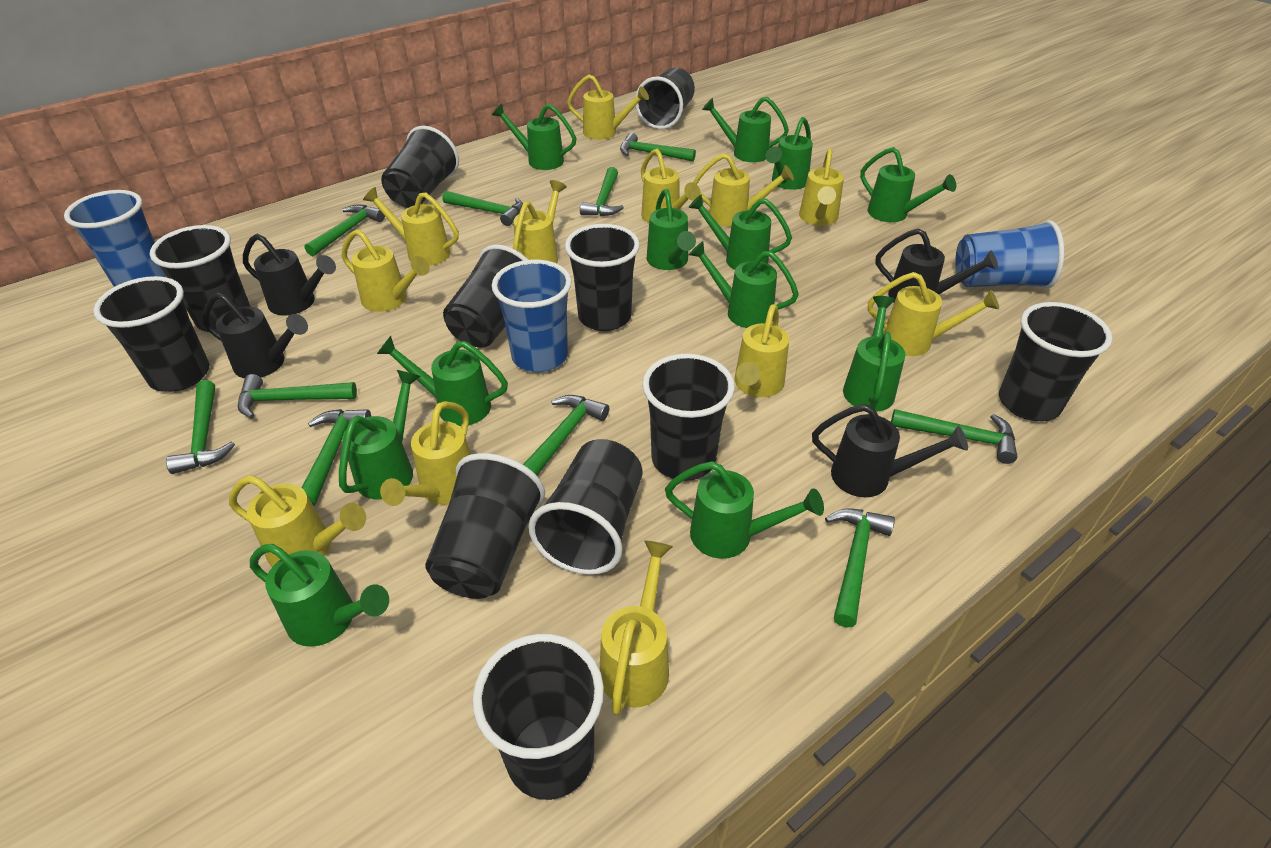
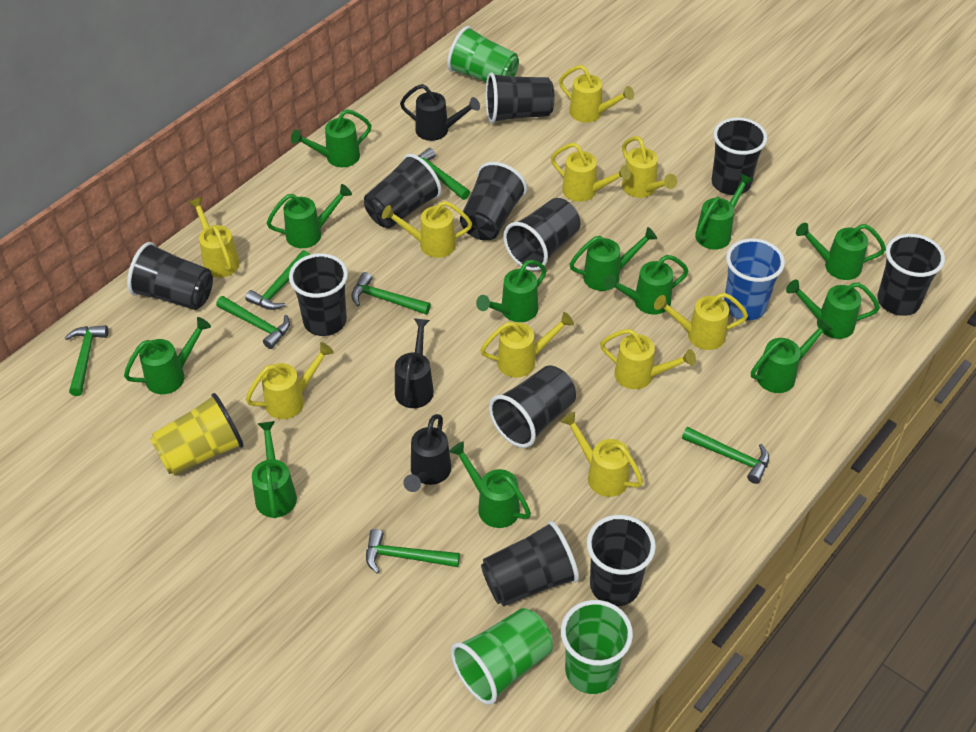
black watering can: 4 -> 3
blue cup: 3 -> 1
green cup: 0 -> 3
green hammer: 10 -> 7
yellow cup: 0 -> 1
yellow watering can: 12 -> 10

